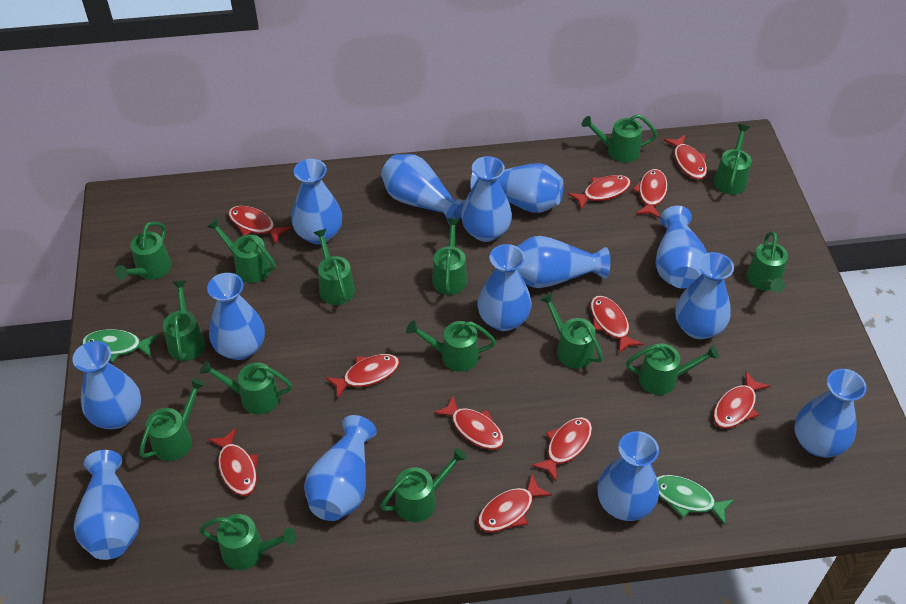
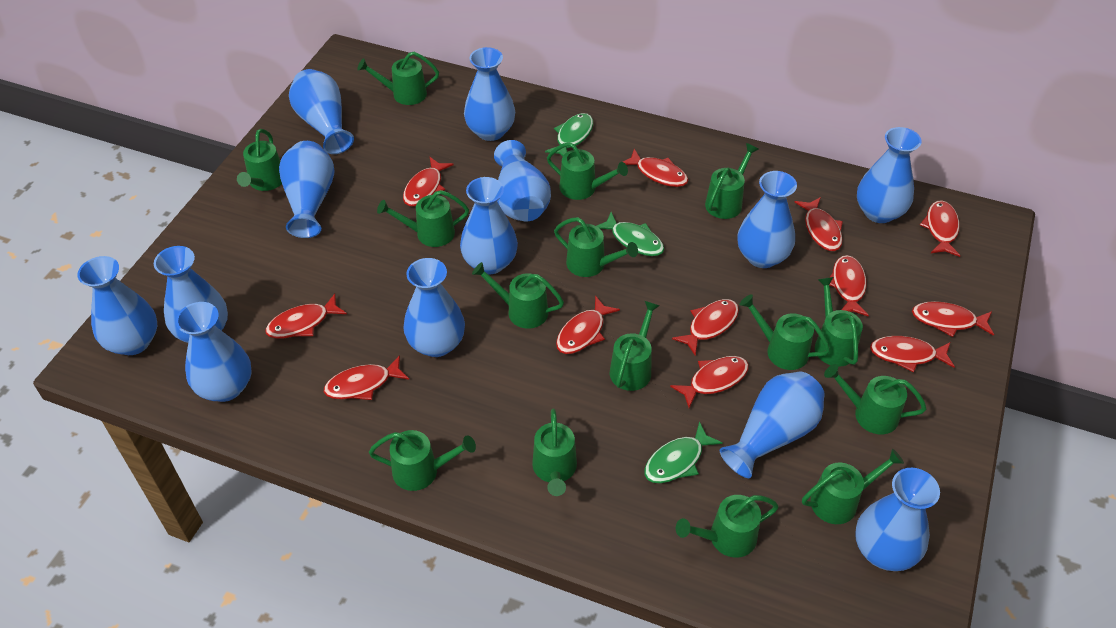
blue vase: 14 -> 13
green fish: 2 -> 3
red fish: 11 -> 12

